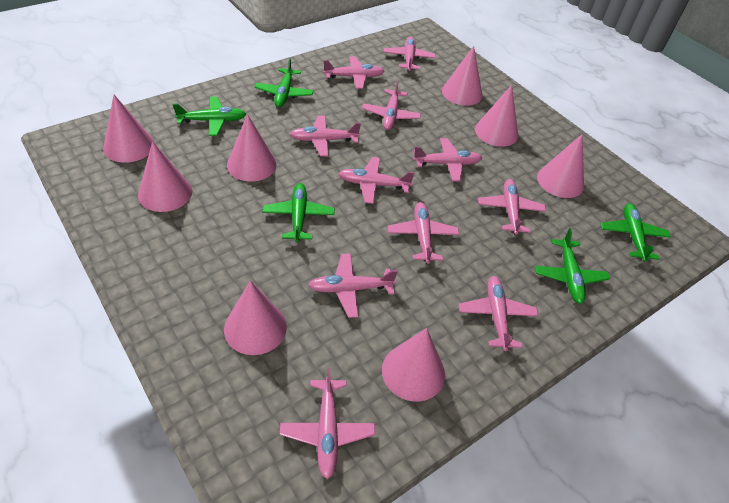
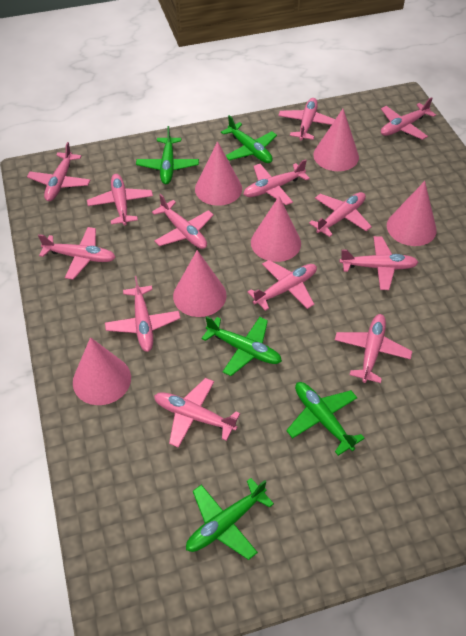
pink cone: 8 -> 6
pink plane: 11 -> 13

